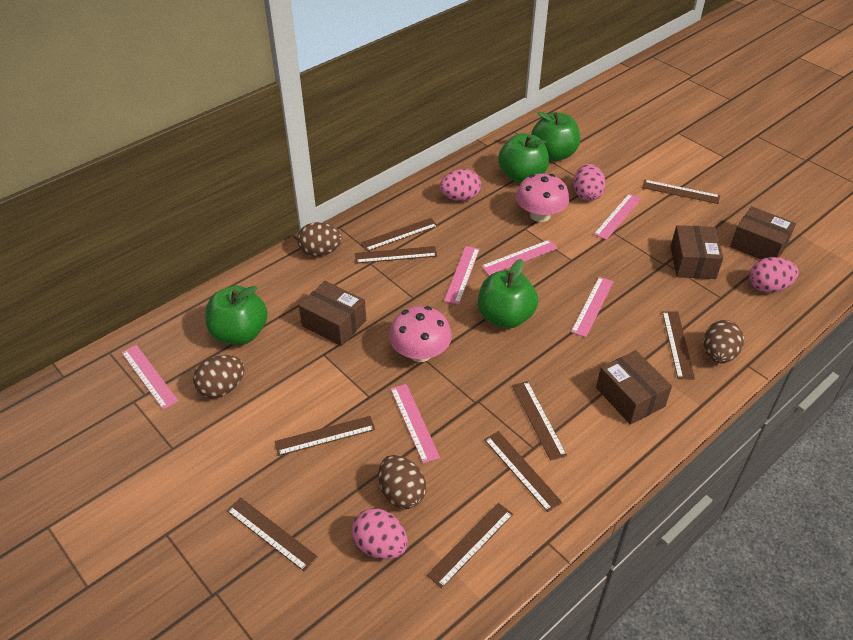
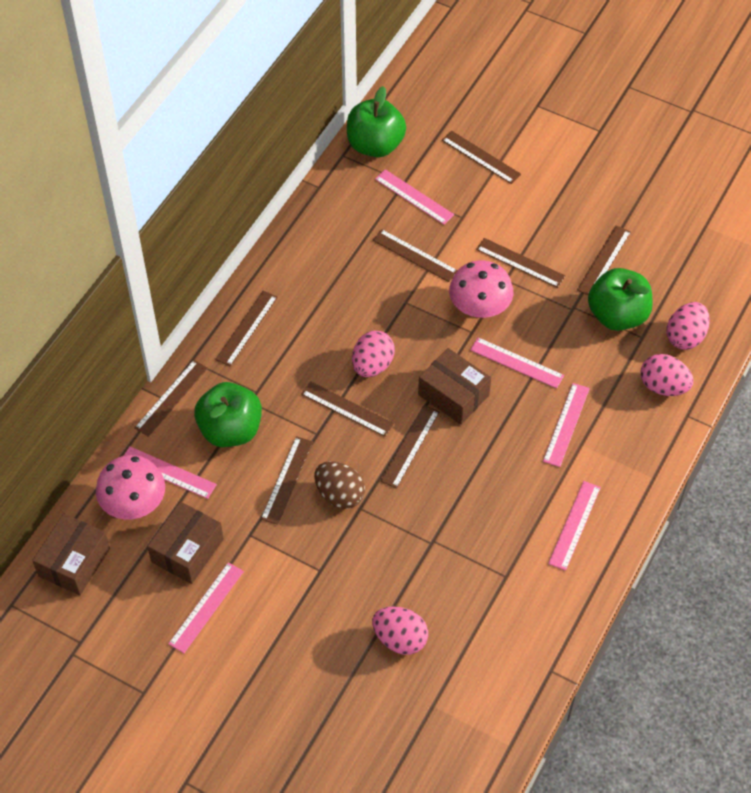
brown box: 4 -> 3
brown egg: 4 -> 1
green apple: 4 -> 3

